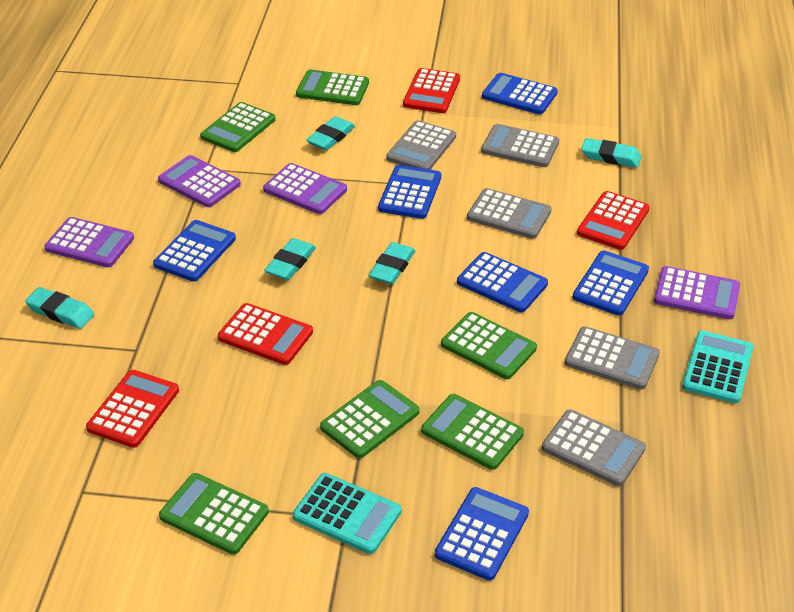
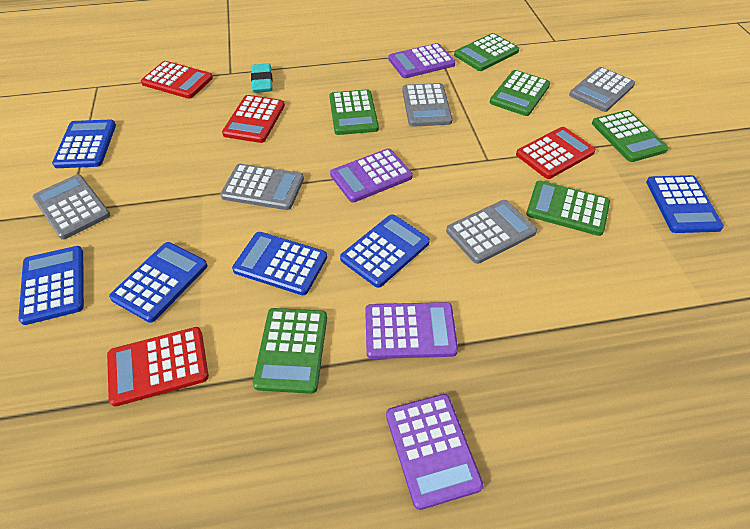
turquoise calculator: 2 -> 0
turquoise eraser: 5 -> 1

